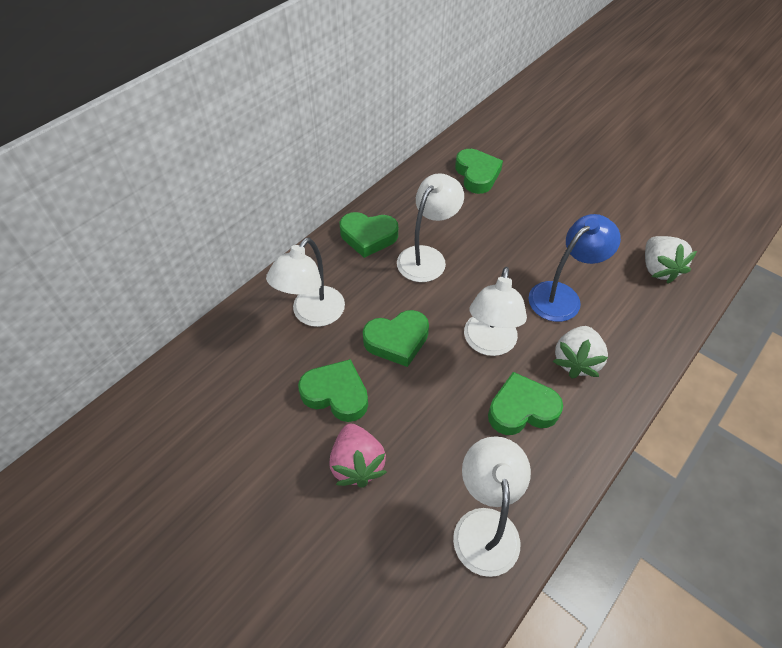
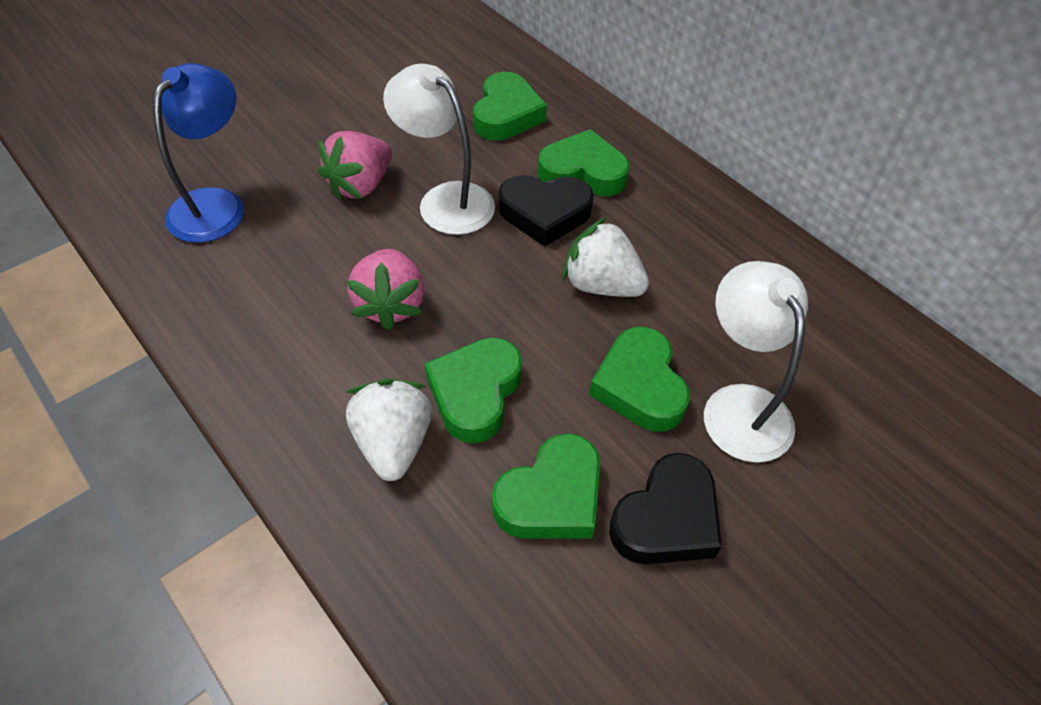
black heart: 0 -> 2
pink strawberry: 1 -> 2
white lamp: 4 -> 2

